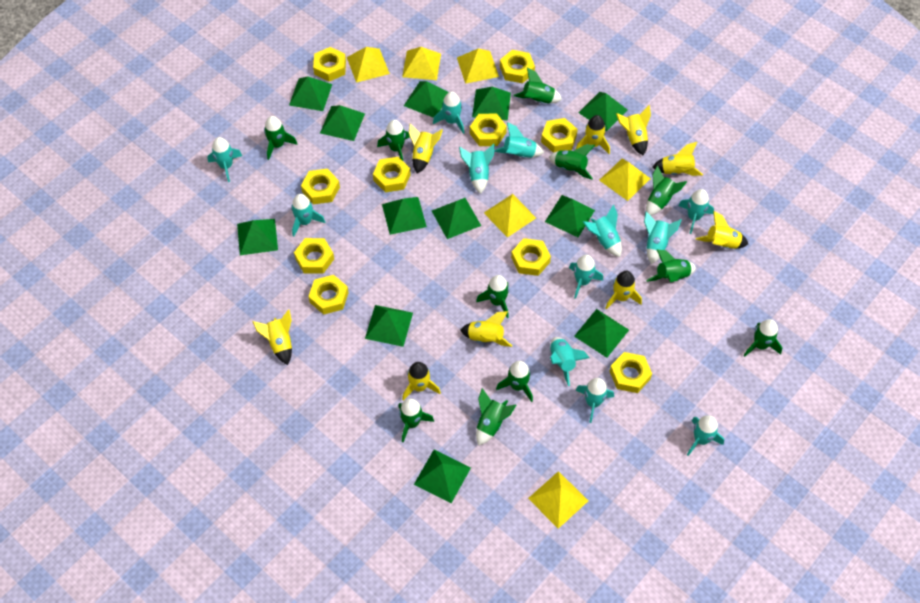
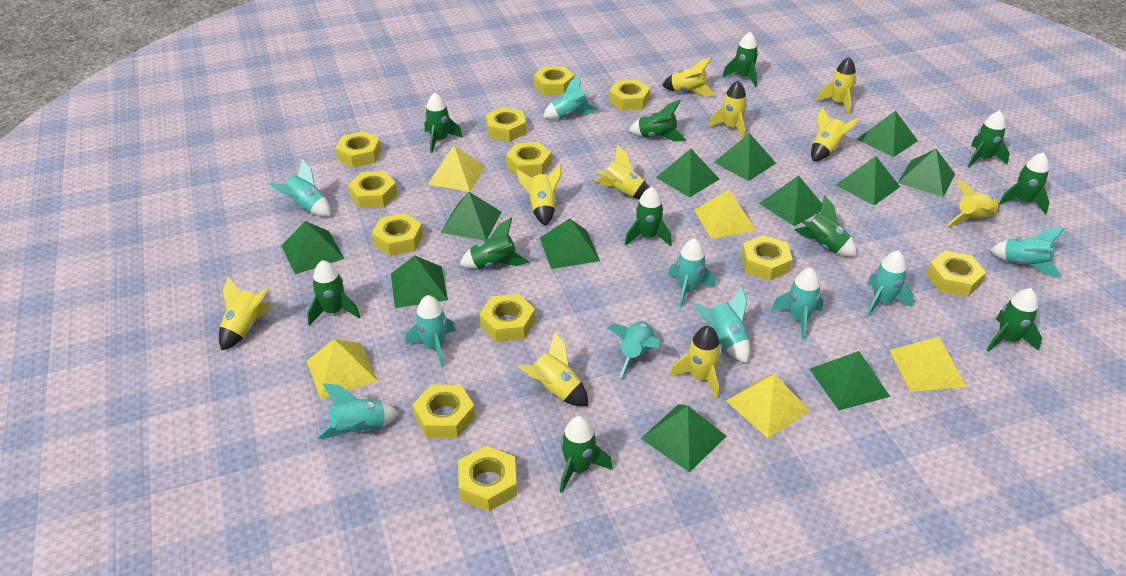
turquoise rocket: 12 -> 10
yellow nut: 10 -> 12
yellow pyramid: 6 -> 5
yellow rocket: 9 -> 10

